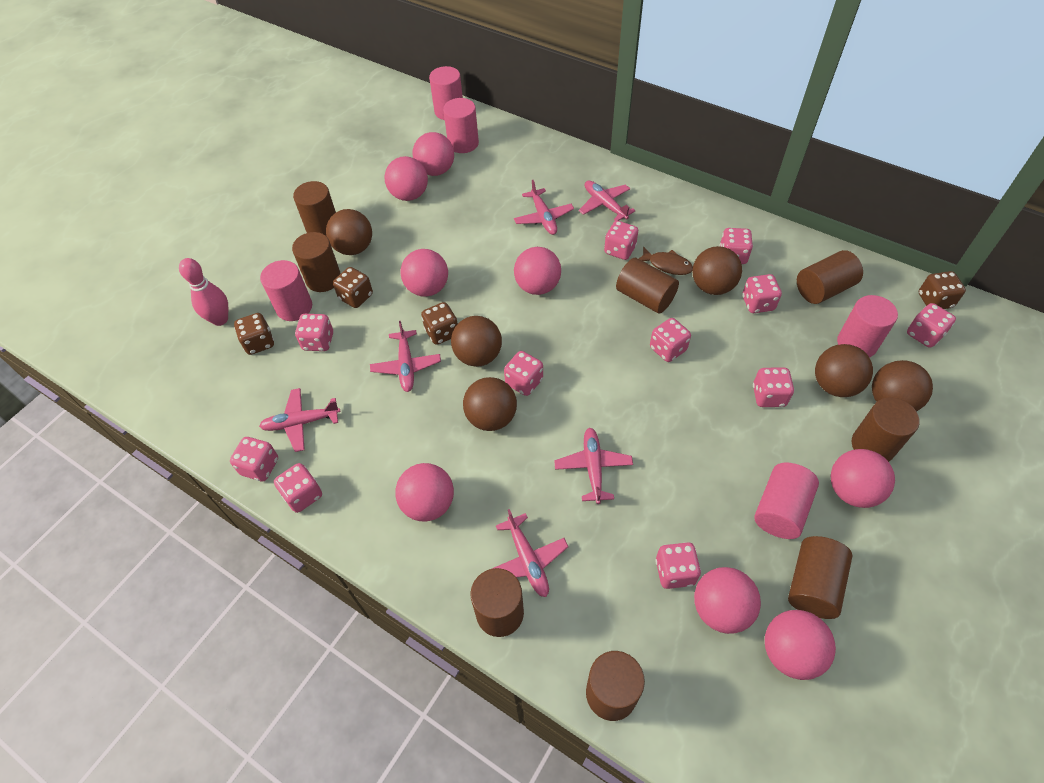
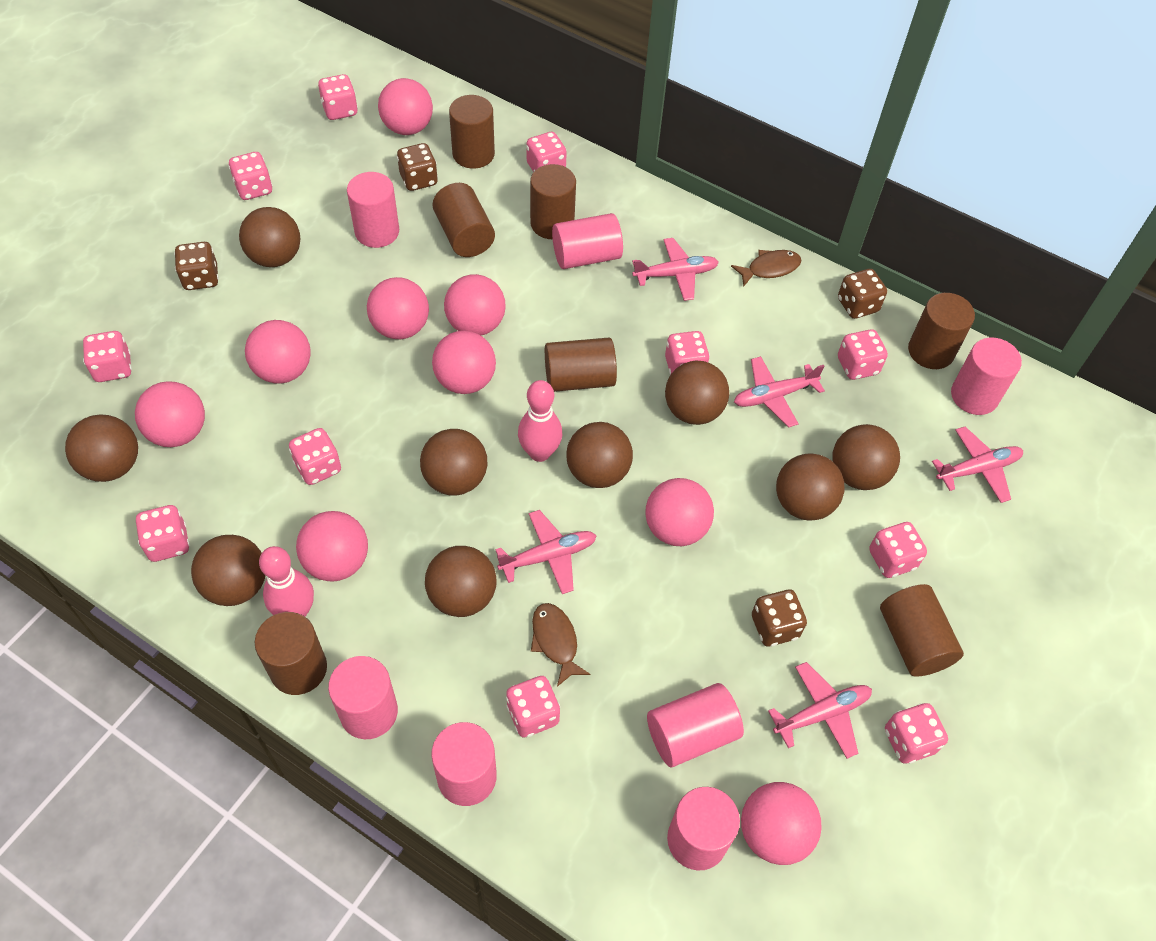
brown ball: 6 -> 9
brown cylinder: 8 -> 7
brown fish: 1 -> 2
pink ball: 8 -> 9
pink bowling pin: 1 -> 2
pink cylinder: 5 -> 7
pink plane: 6 -> 5

